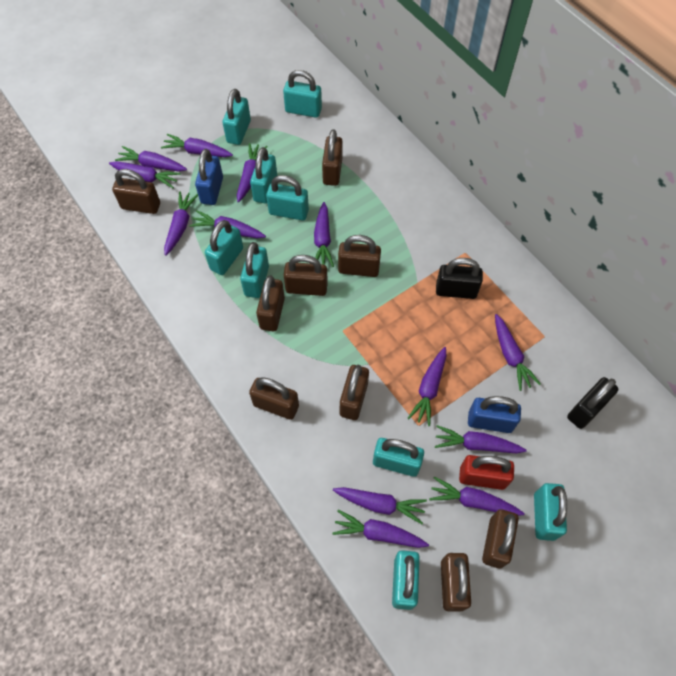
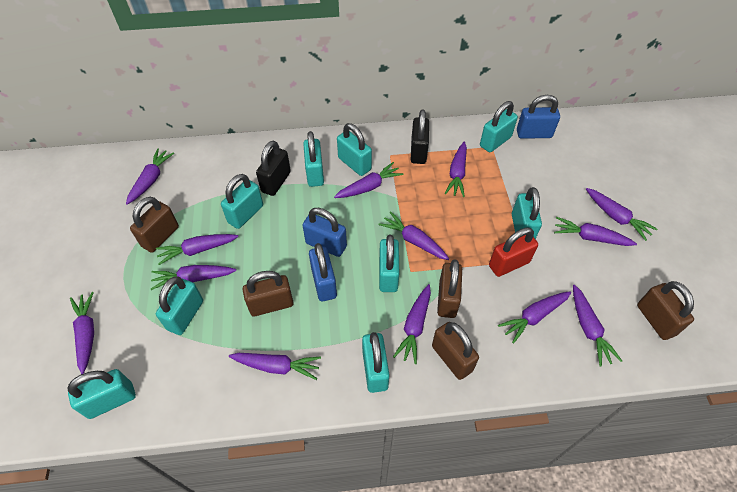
blue padlock: 2 -> 3
brown padlock: 9 -> 5

